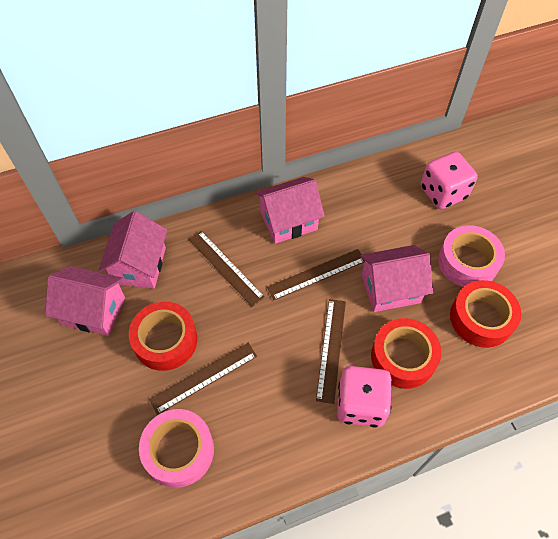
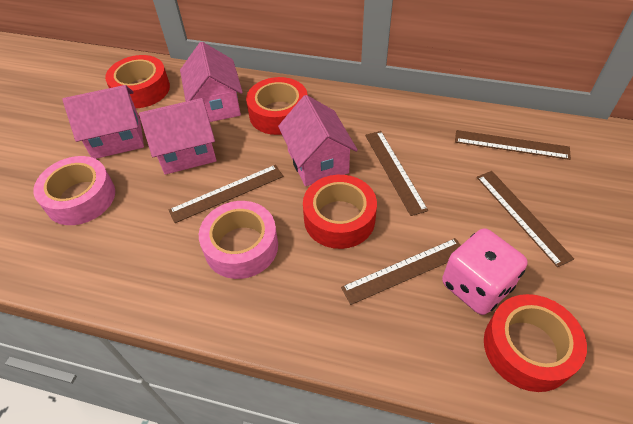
brown ruler: 4 -> 5
pink dice: 2 -> 1
red tape: 3 -> 4

